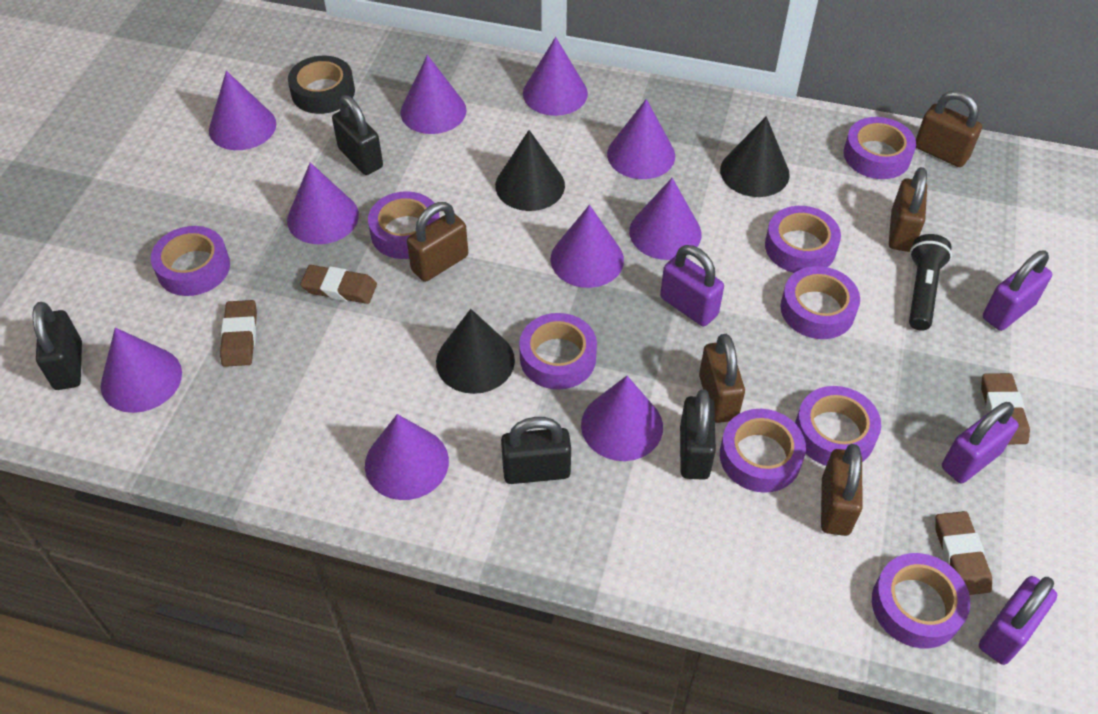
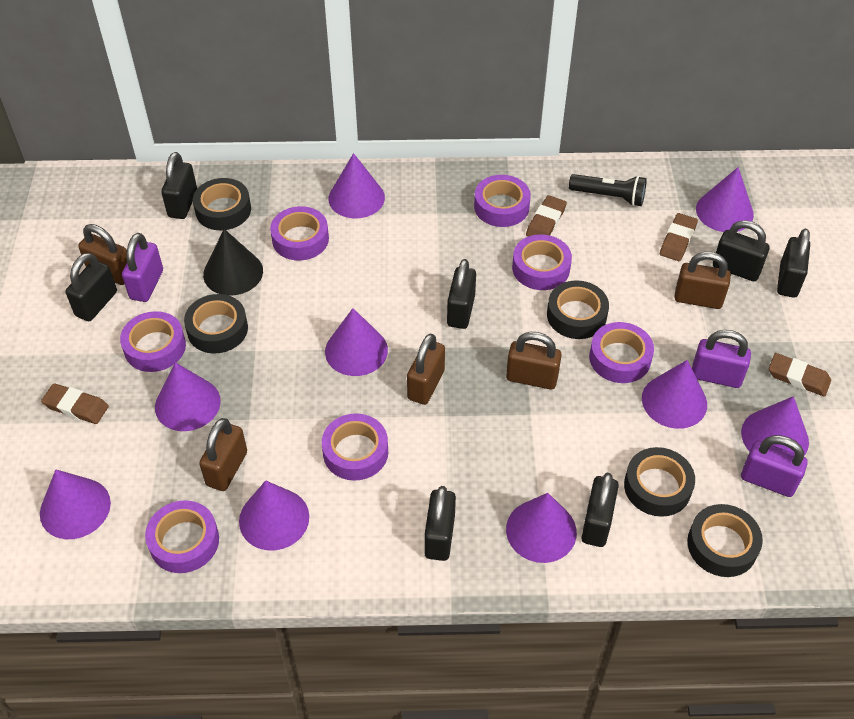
black cone: 3 -> 1
black padlock: 4 -> 7
black tape: 1 -> 5
purple cone: 10 -> 9
purple padlock: 4 -> 3
purple tape: 9 -> 7

